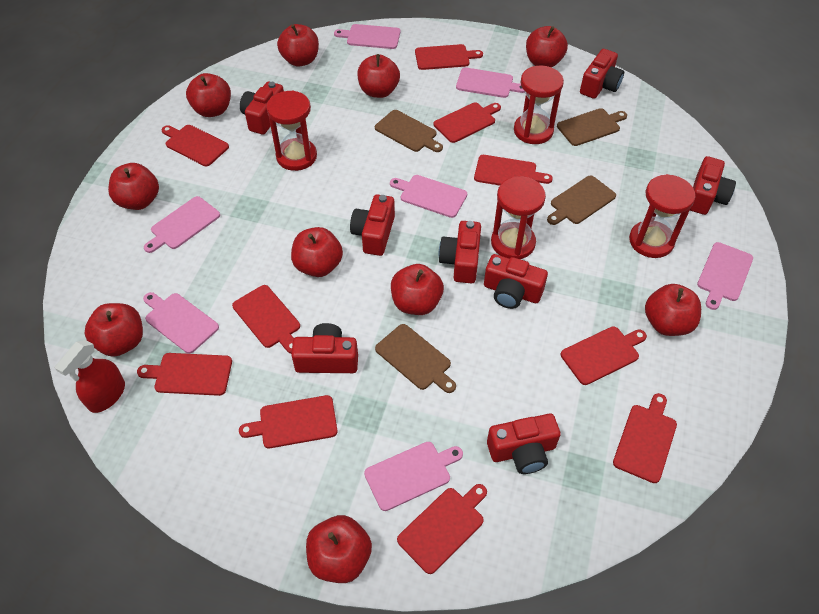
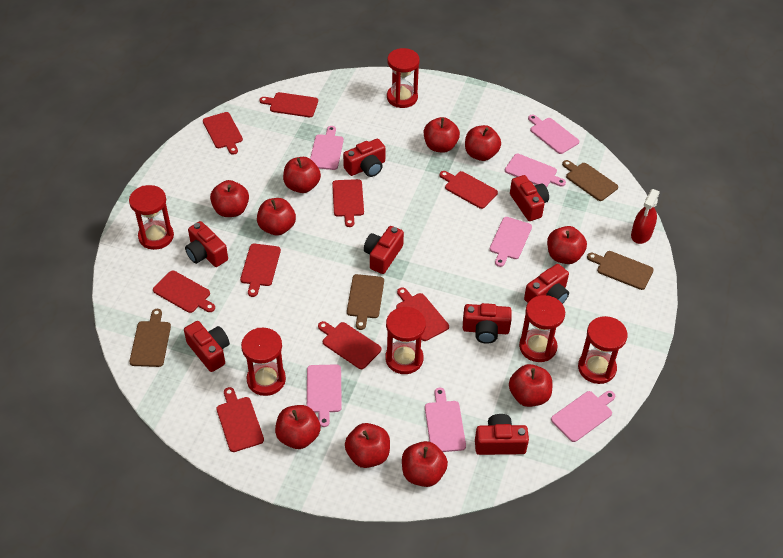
red cutting board: 10 -> 9
red hourglass: 4 -> 6

